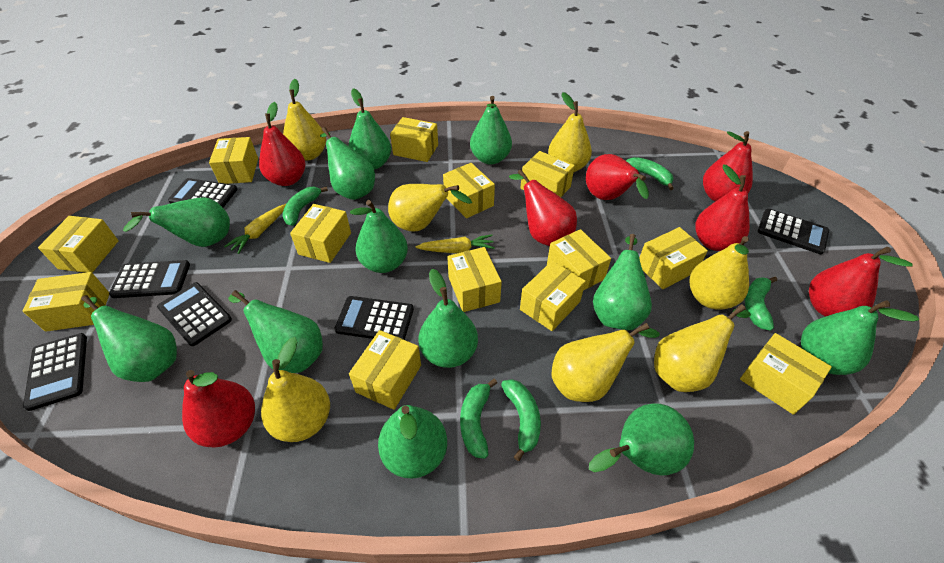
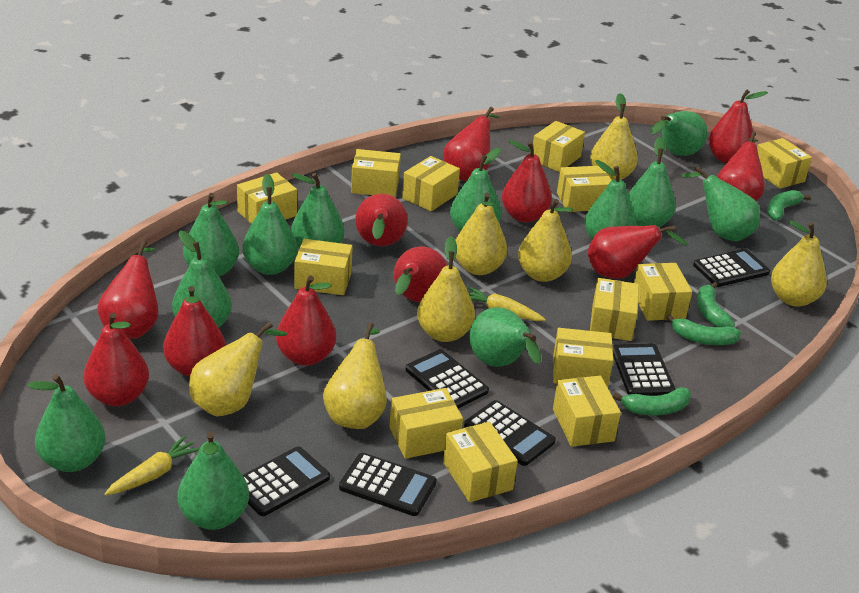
green banana: 5 -> 4
red pear: 7 -> 11

